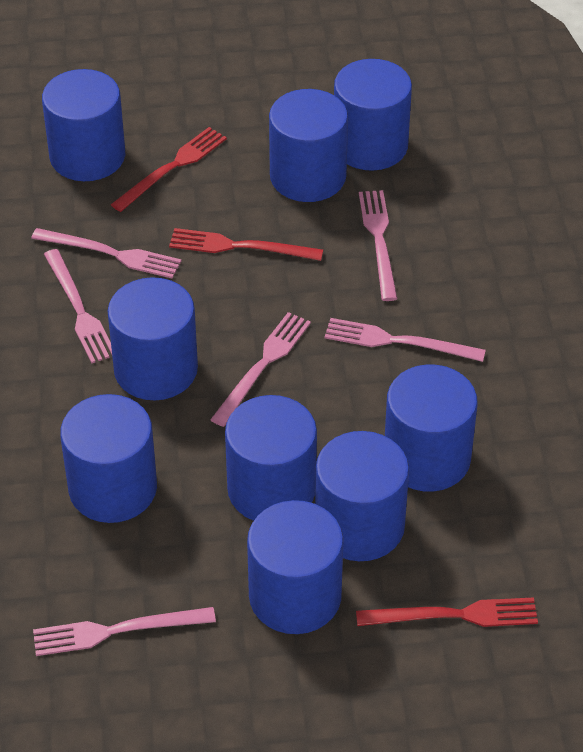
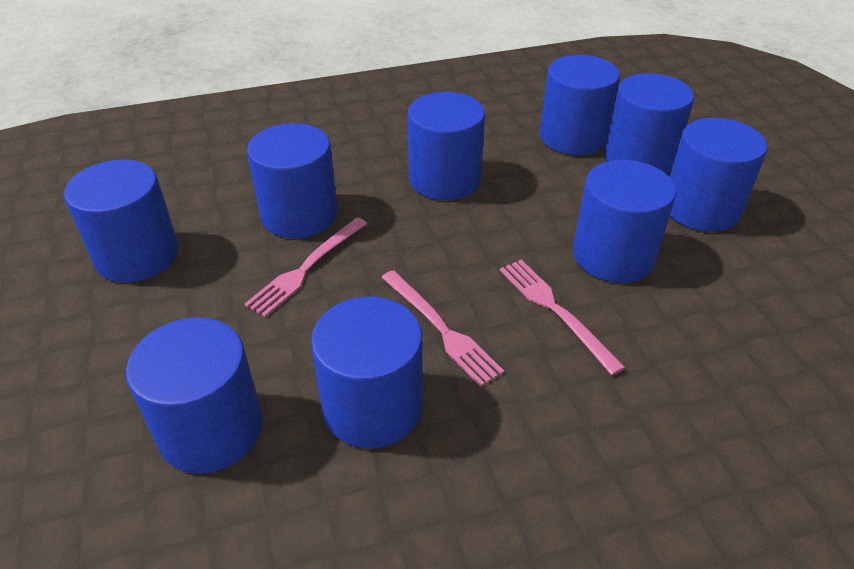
pink fork: 6 -> 3
red fork: 3 -> 0

